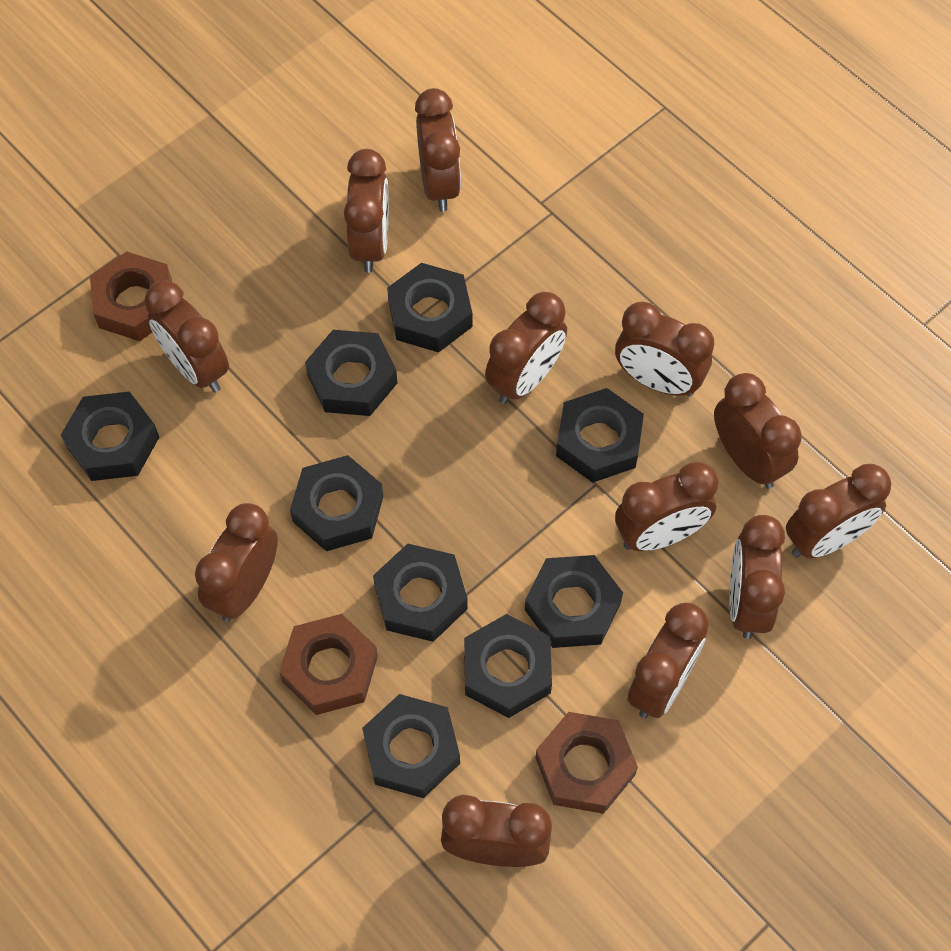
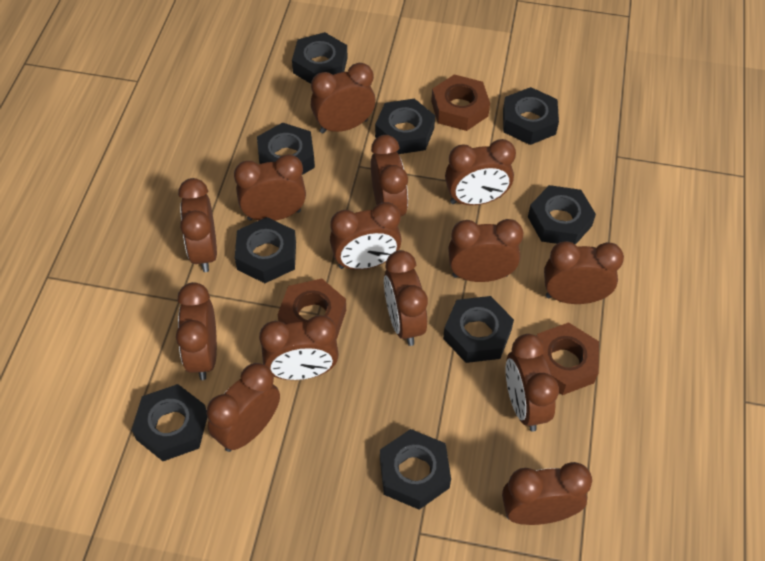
brown clock: 12 -> 14

